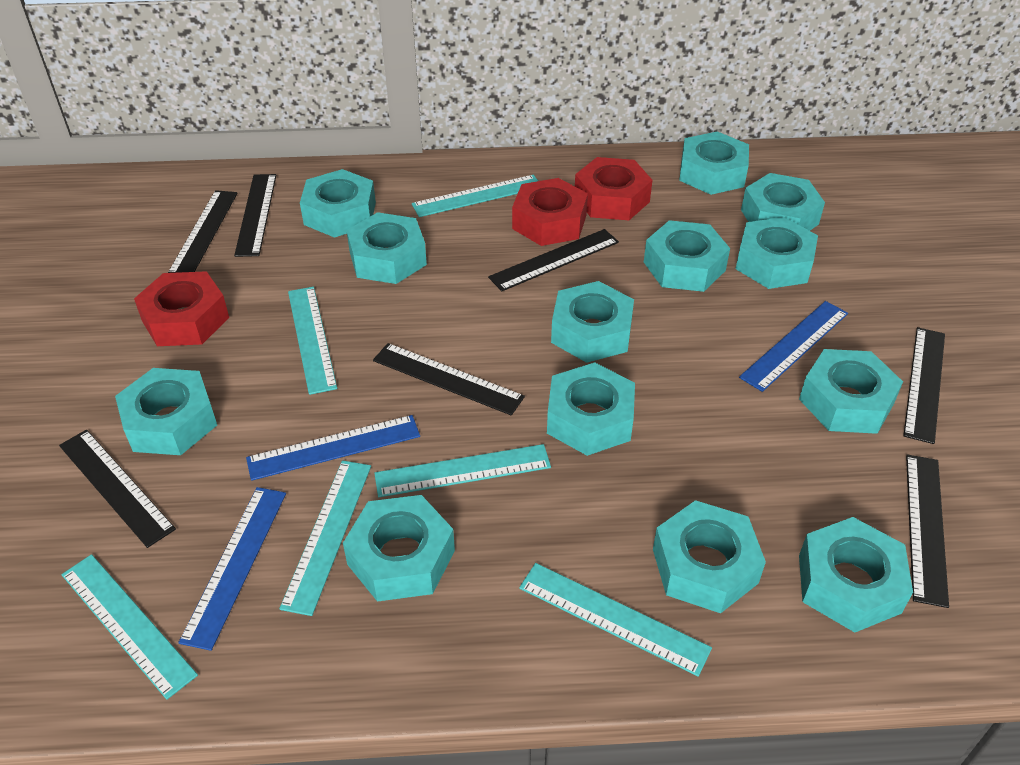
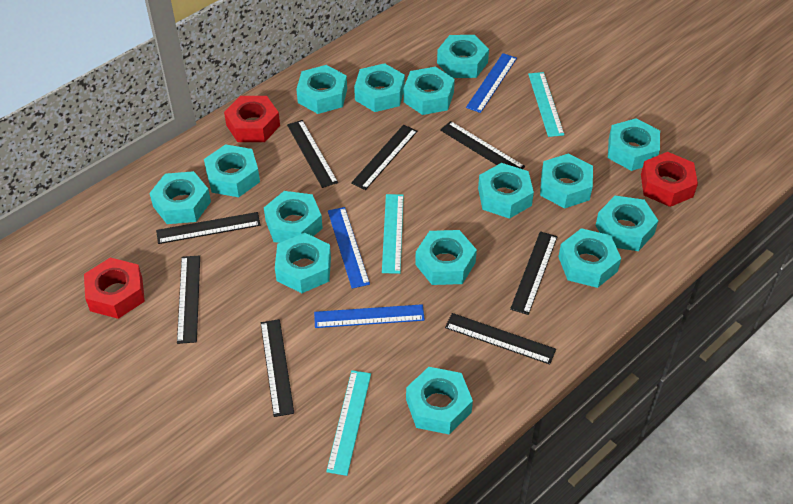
black ruler: 7 -> 8
turquoise nut: 13 -> 15
turquoise ruler: 6 -> 3

